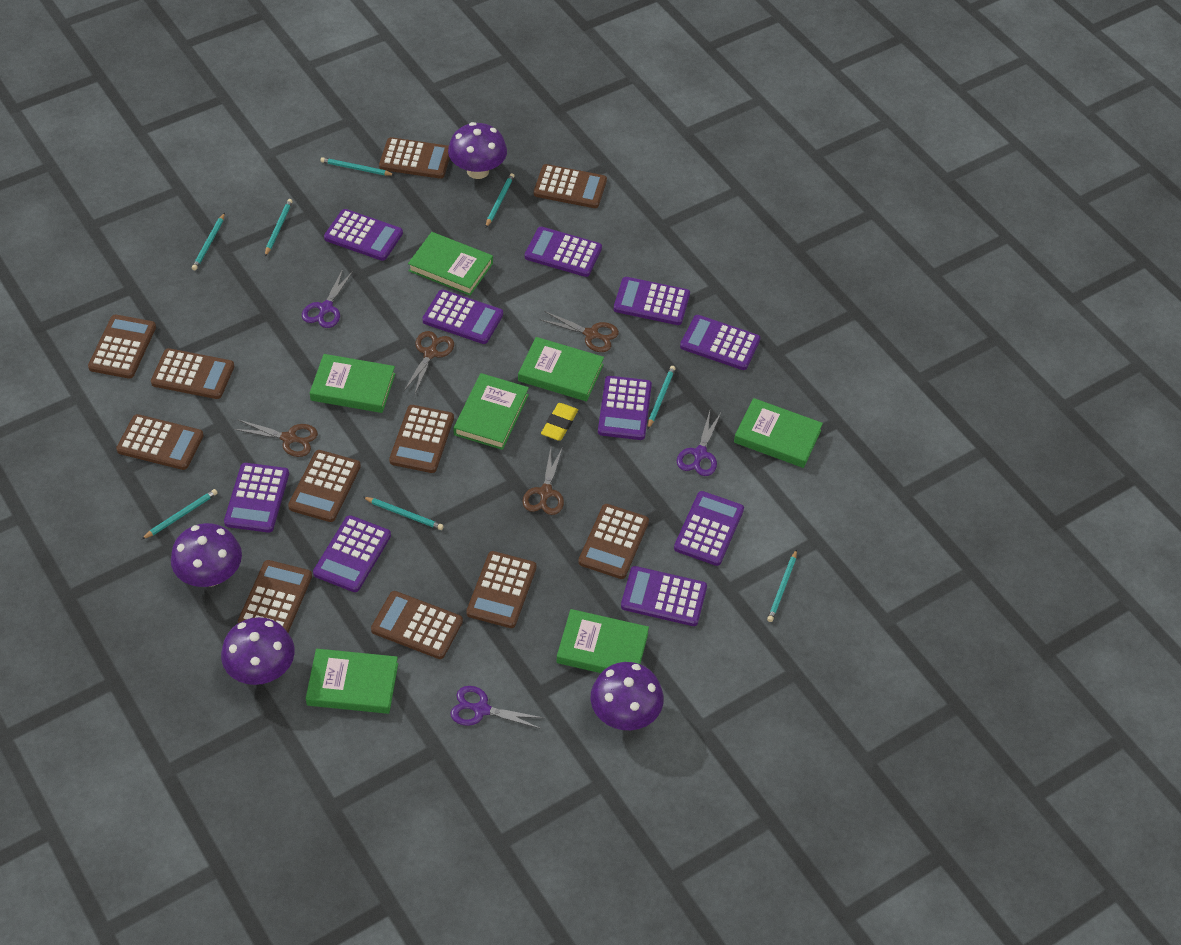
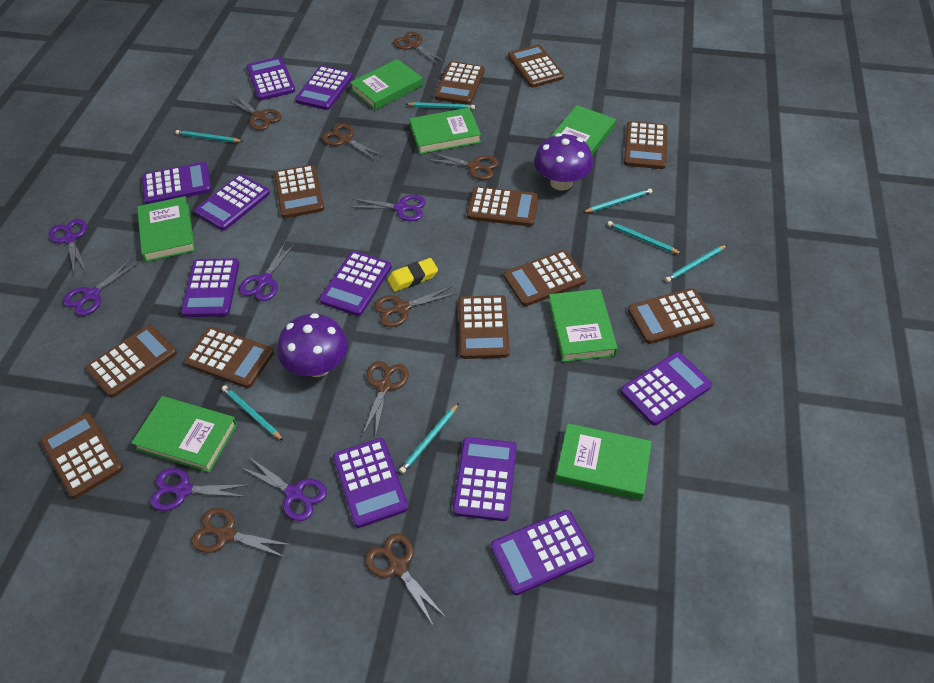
brown scissors: 4 -> 8
purple mushroom: 4 -> 2
purple scissors: 3 -> 6
turquoise pencil: 8 -> 7

